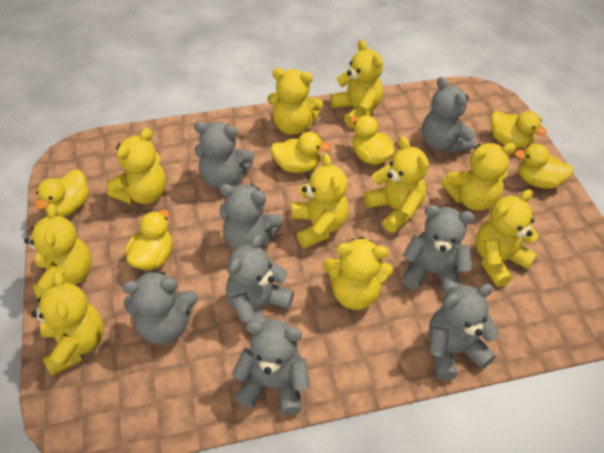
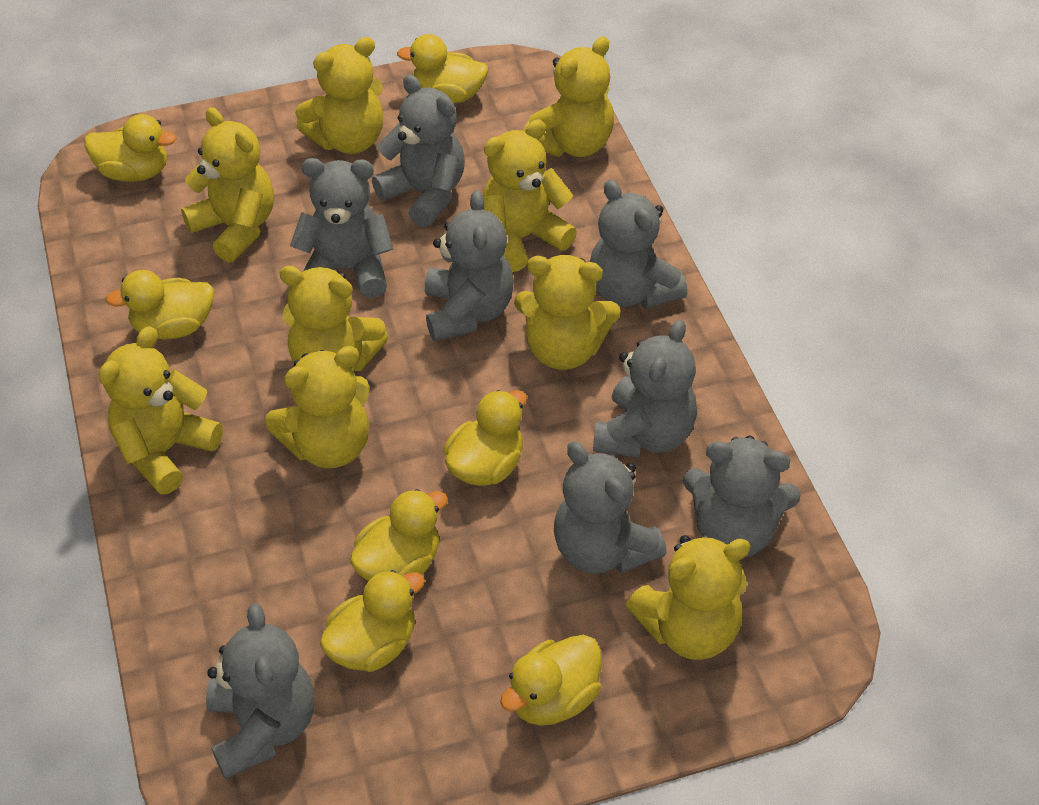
yellow duck: 6 -> 7
yellow teddy bear: 10 -> 9

